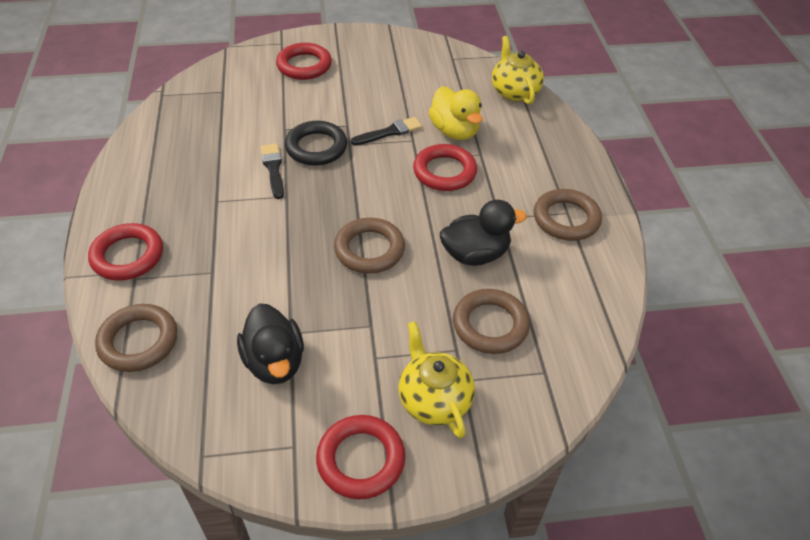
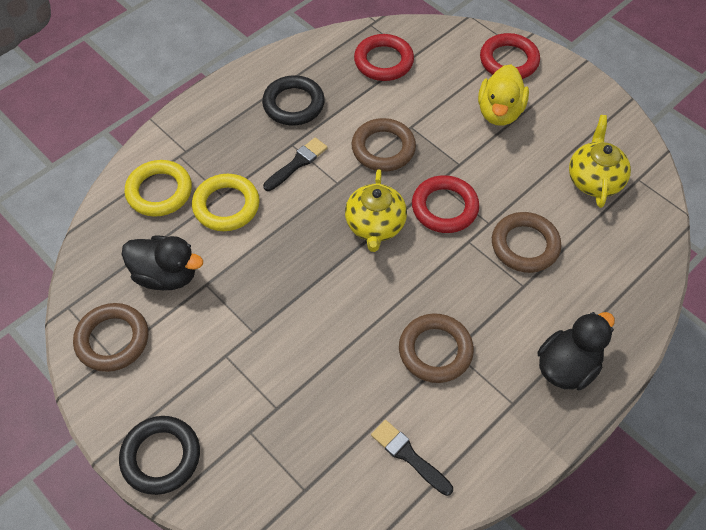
black ring: 1 -> 2
red ring: 4 -> 3
yellow ring: 0 -> 2

